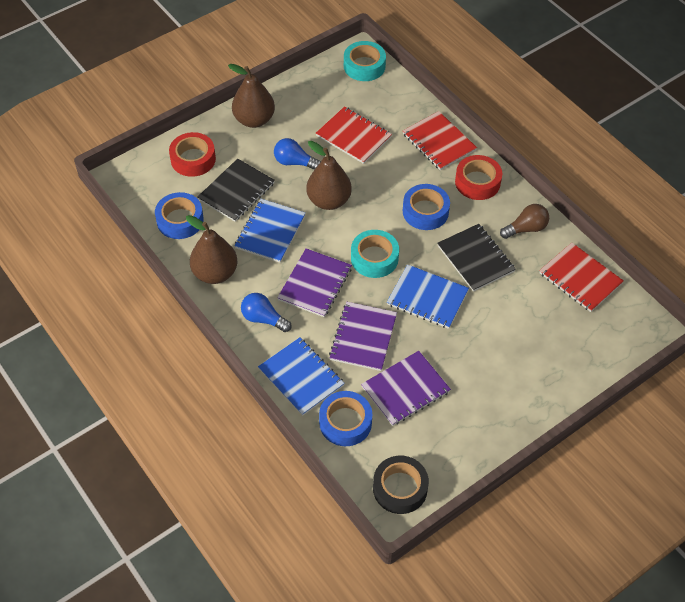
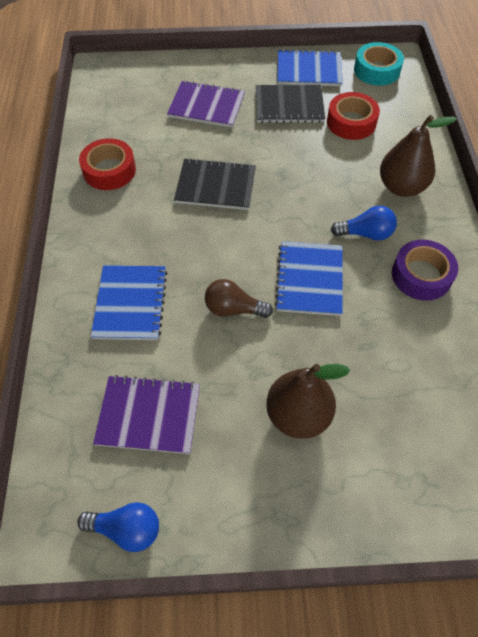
black tape: 1 -> 0
blue tape: 3 -> 0
brown pear: 3 -> 2
purple notebook: 3 -> 2
purple tape: 0 -> 1
red notebook: 3 -> 0
turquoise tape: 2 -> 1

